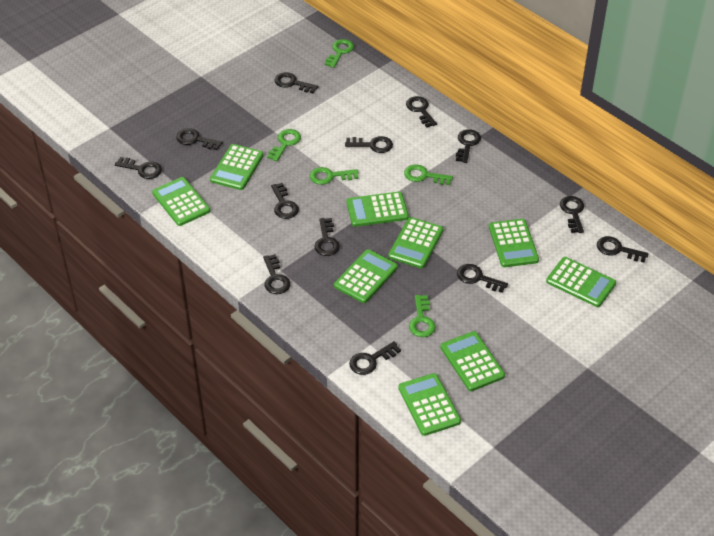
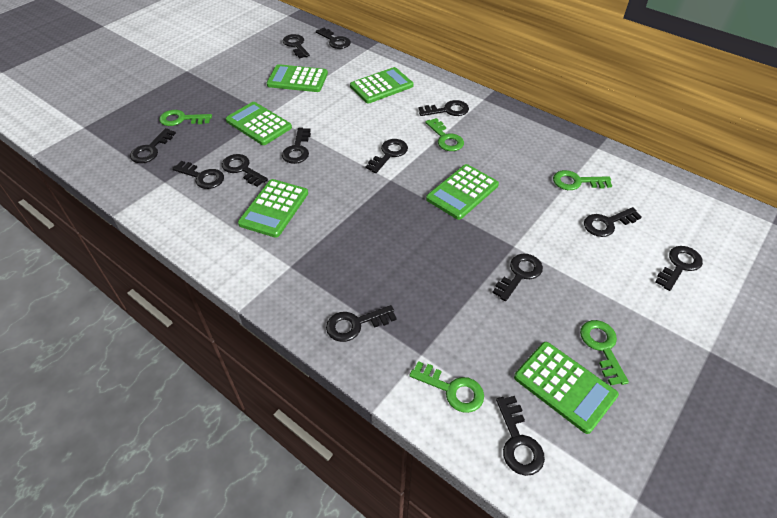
green calculator: 9 -> 6

